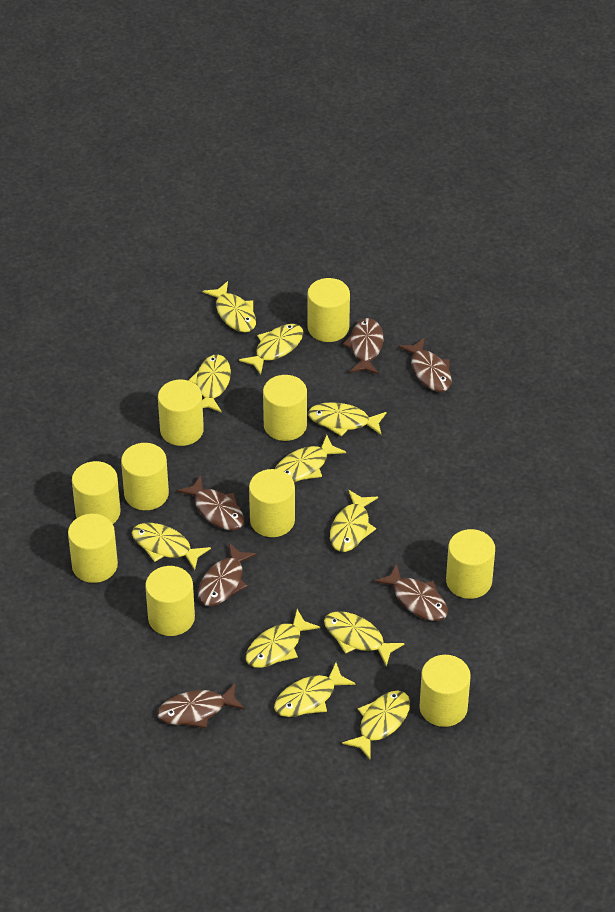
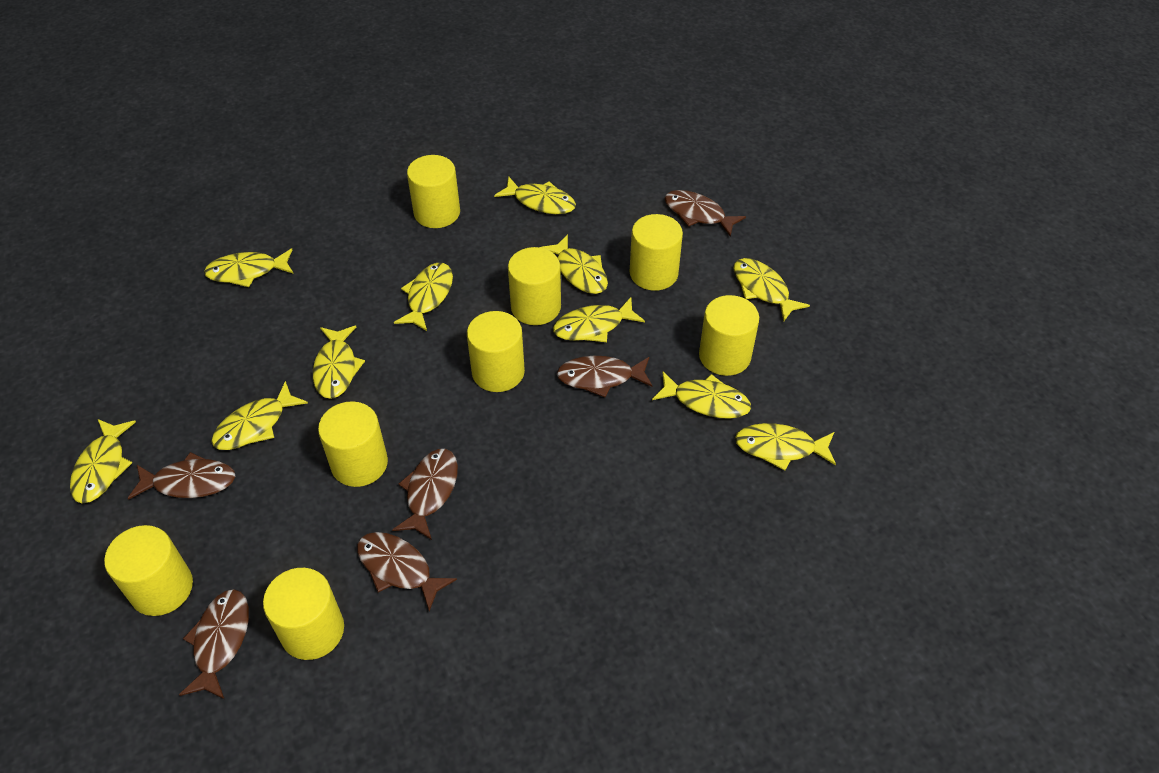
yellow cylinder: 10 -> 8

